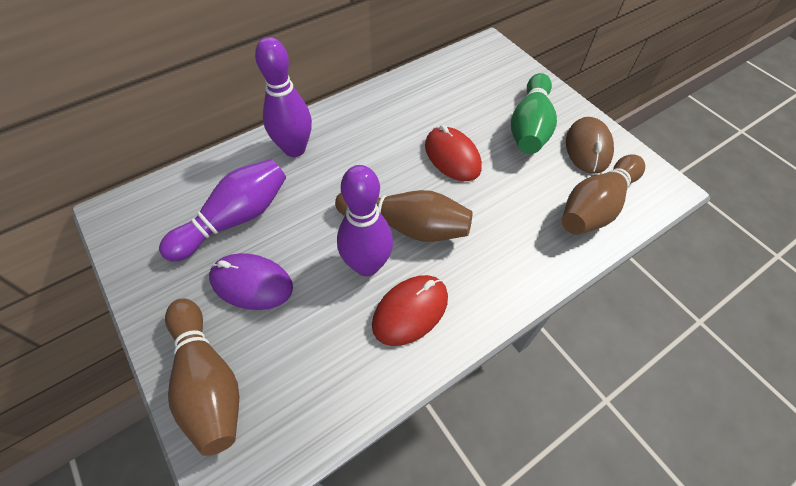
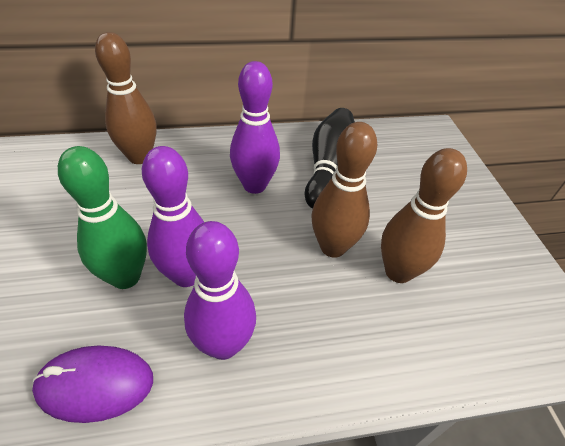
black bowling pin: 0 -> 1
brown mouse: 1 -> 0
red mouse: 2 -> 0

